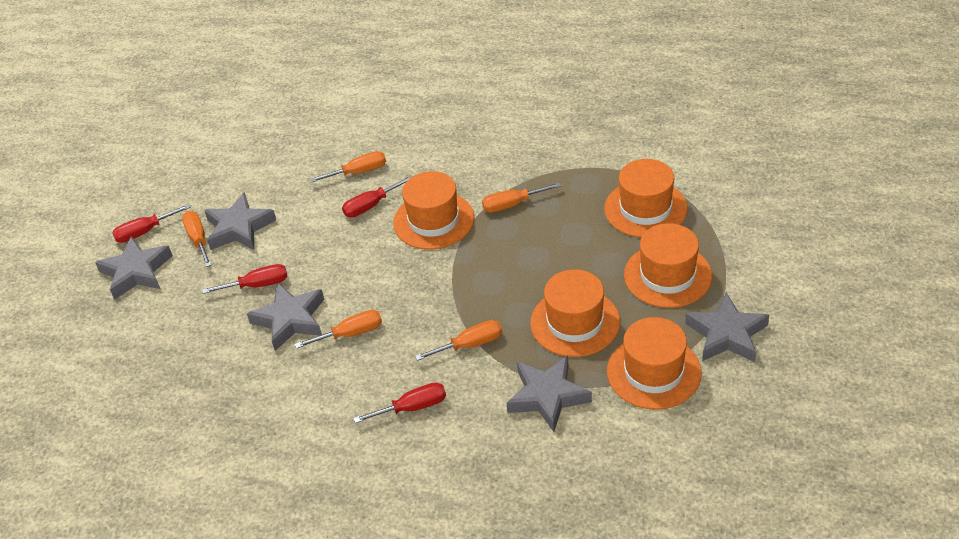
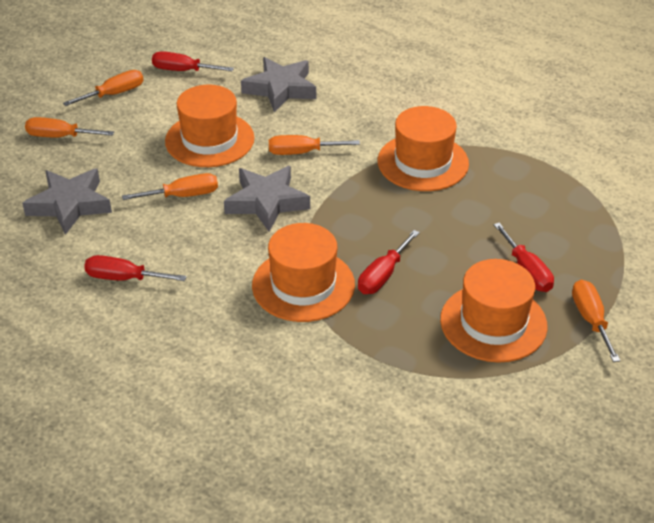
grey star: 5 -> 3
orange hat: 5 -> 4

